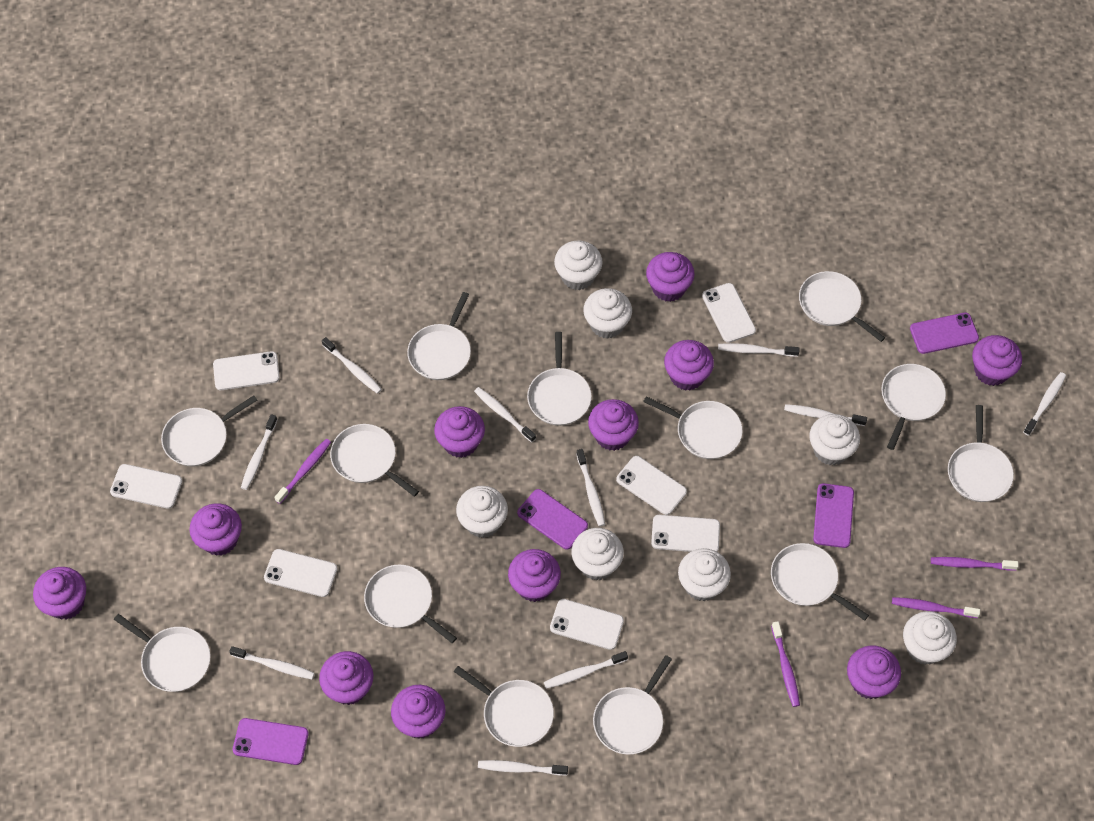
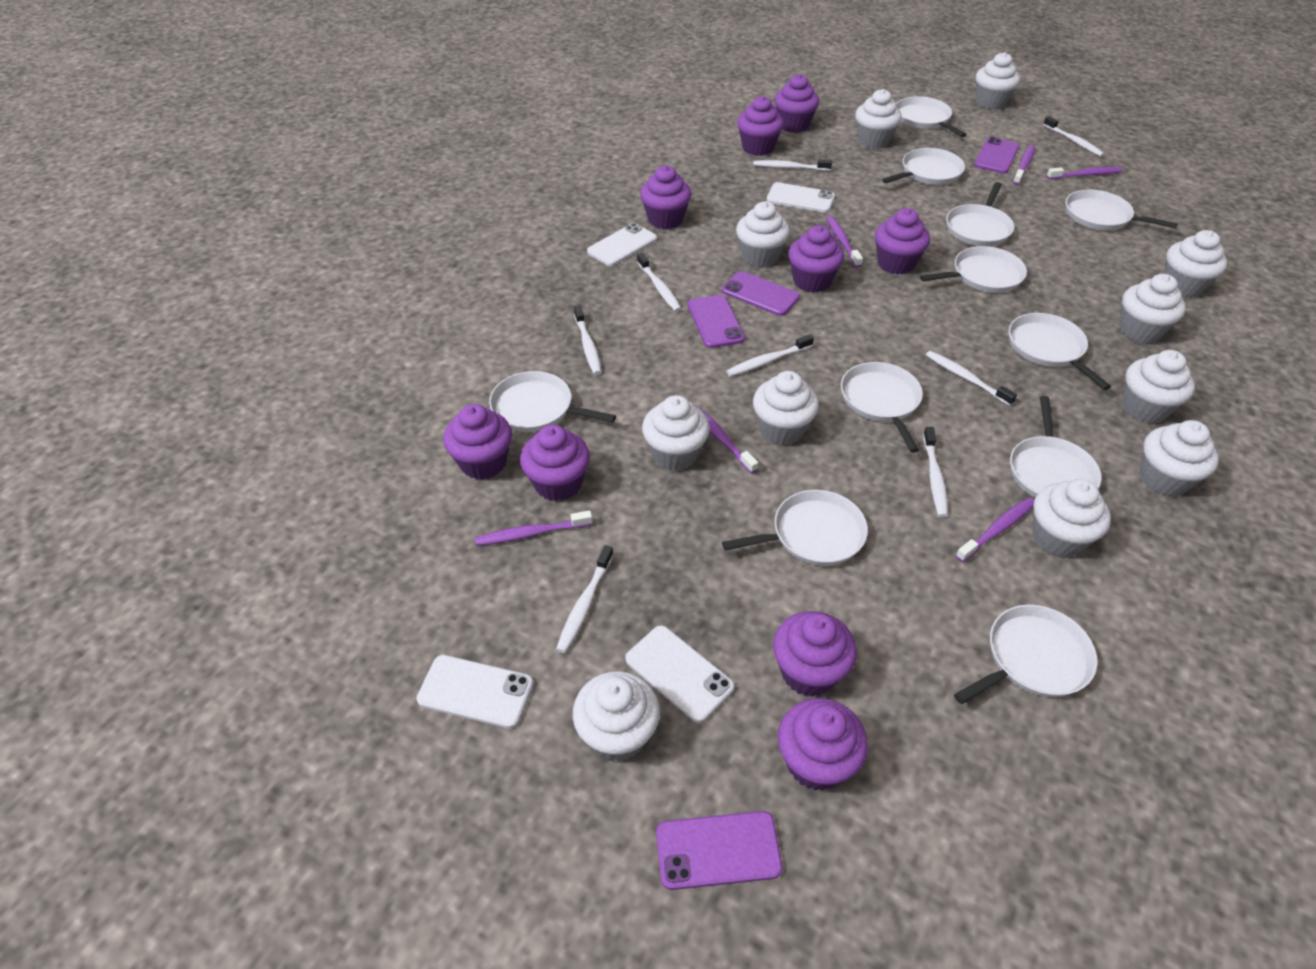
purple cupcake: 11 -> 9
purple toothbrush: 4 -> 6
white cupcake: 7 -> 11
white pan: 13 -> 11
white phone: 7 -> 4
white toothbrush: 10 -> 8

